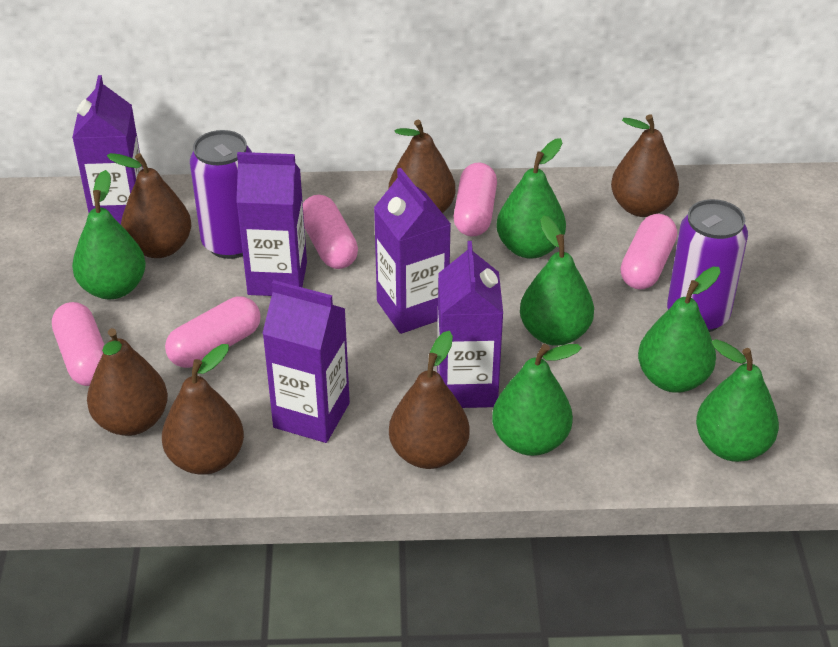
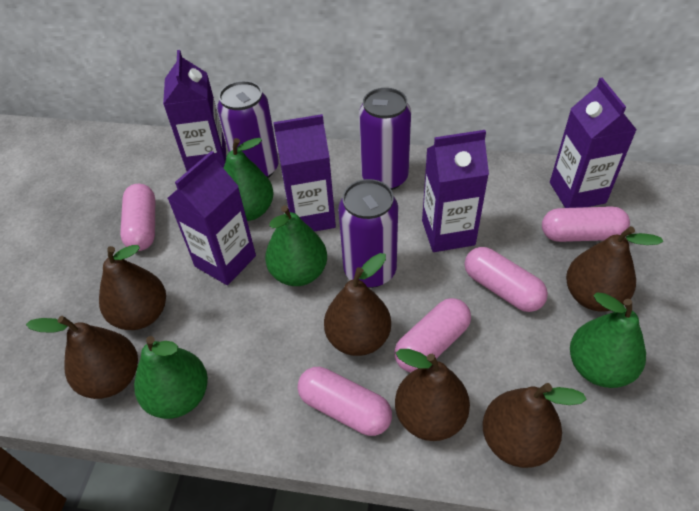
green pear: 6 -> 4
purple can: 2 -> 3

